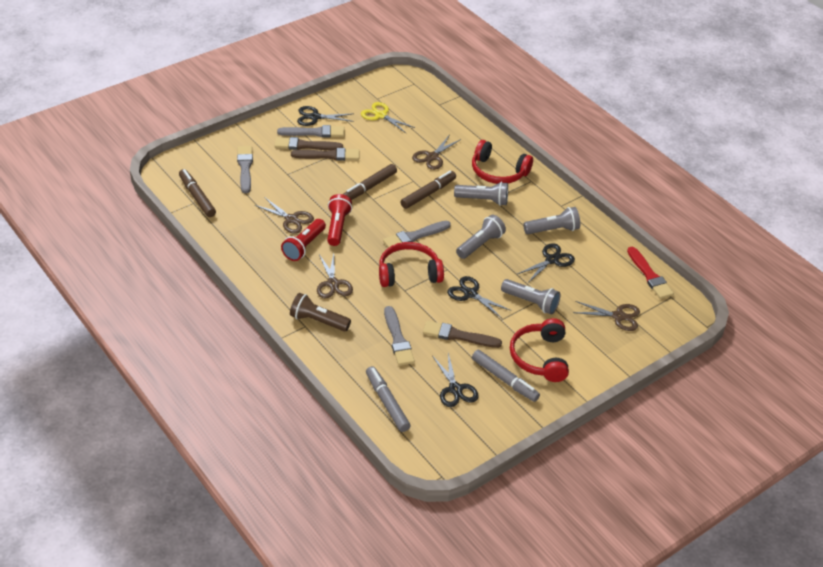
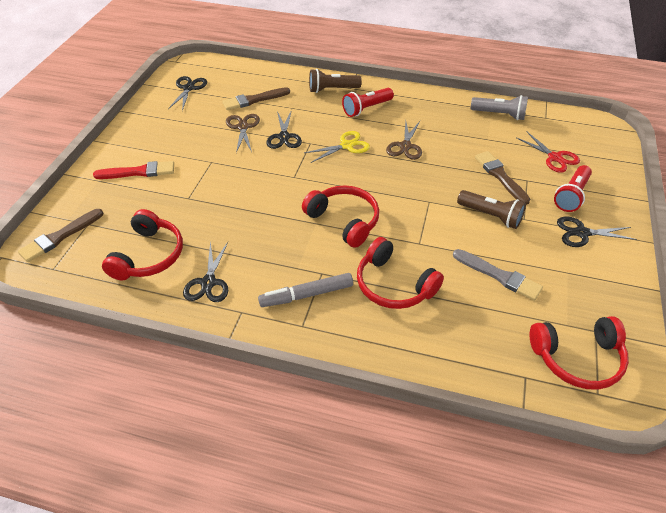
brown flashlight: 1 -> 2
brown marker: 3 -> 0
brown scissors: 4 -> 2
grey brush: 4 -> 1
grey flashlight: 4 -> 1
grey marker: 2 -> 1
red headphones: 3 -> 4
red scissors: 0 -> 1

